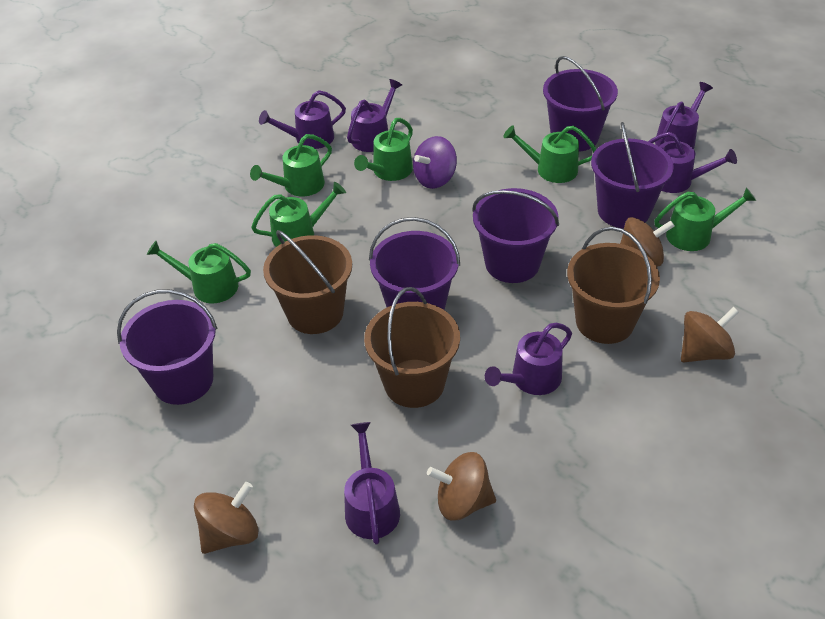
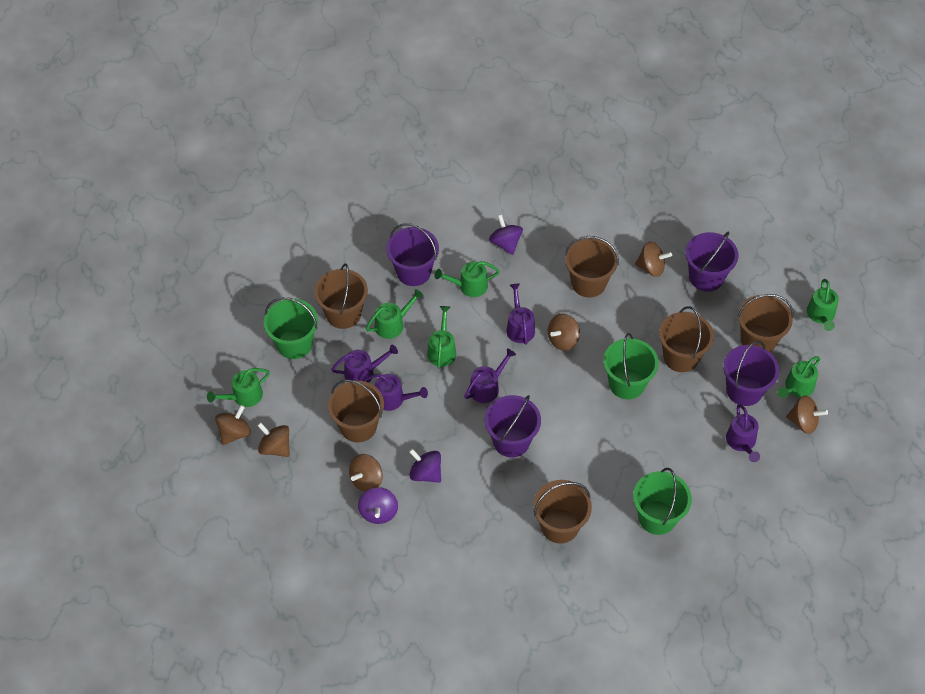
brown bucket: 3 -> 6
brown spinning top: 4 -> 6
green bucket: 0 -> 3
purple bucket: 5 -> 4
purple spinning top: 1 -> 3
purple watering can: 6 -> 5

